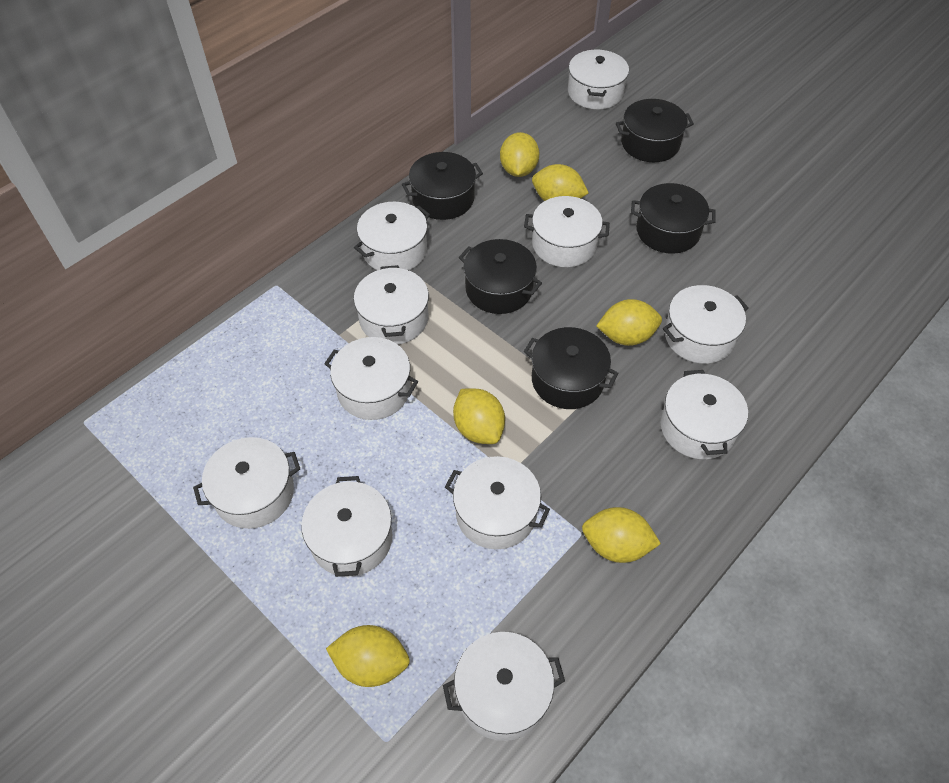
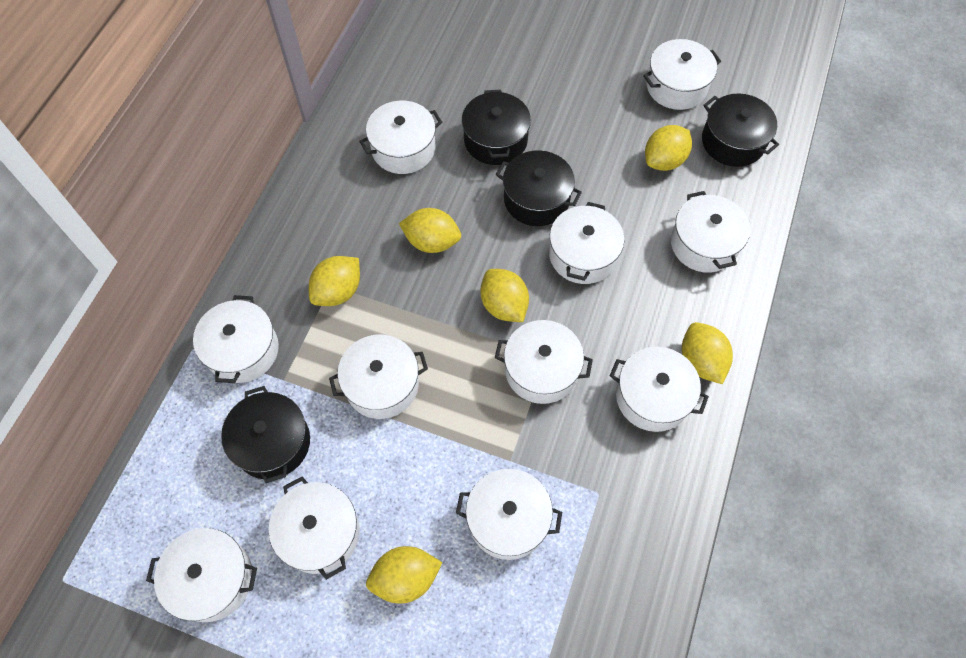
black pot: 5 -> 4

